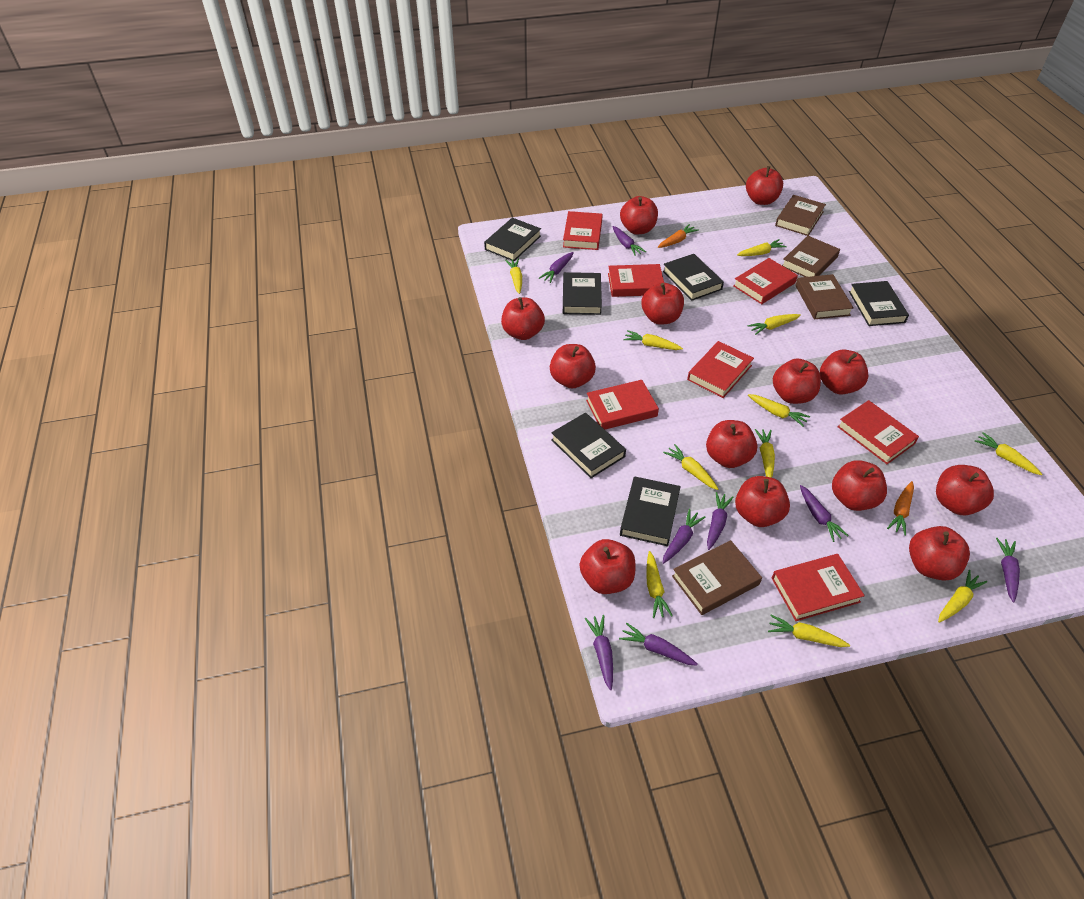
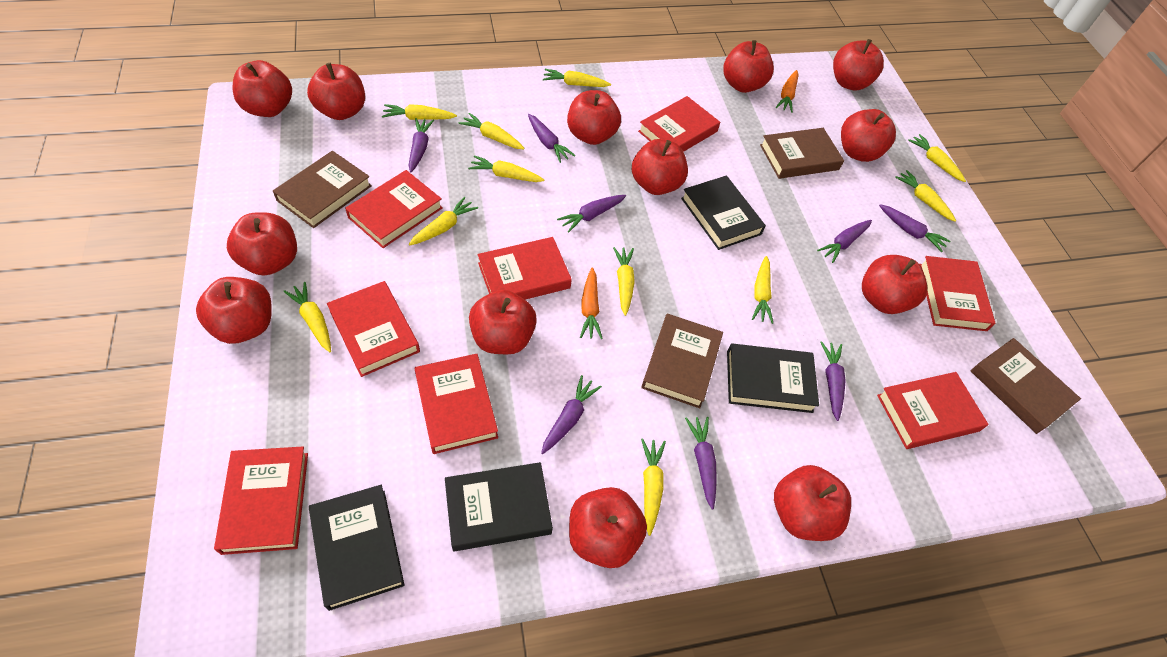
black book: 6 -> 4
red book: 7 -> 8

